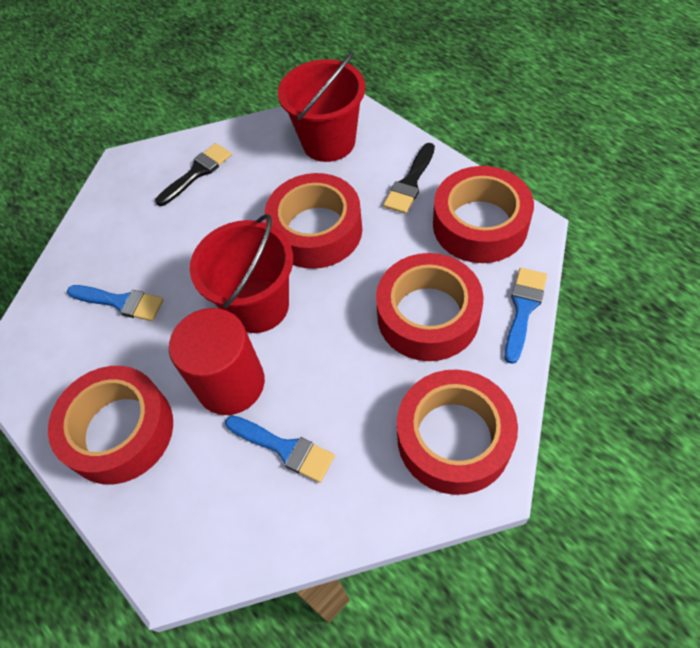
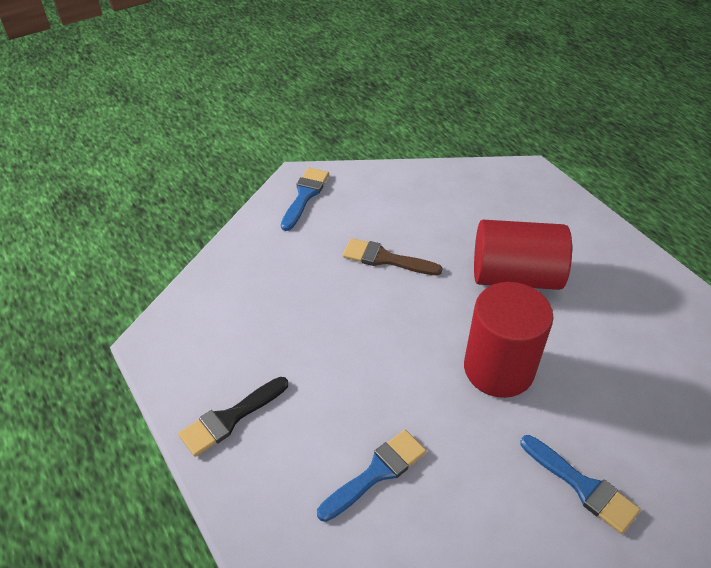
black brush: 2 -> 1
brown brush: 0 -> 1
red bucket: 2 -> 0
red cylinder: 1 -> 2
red tape: 5 -> 0

